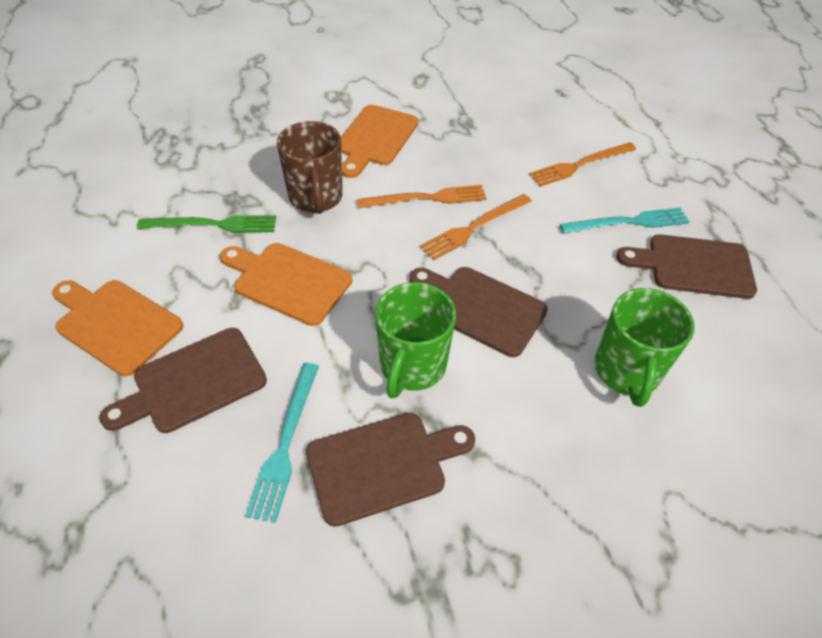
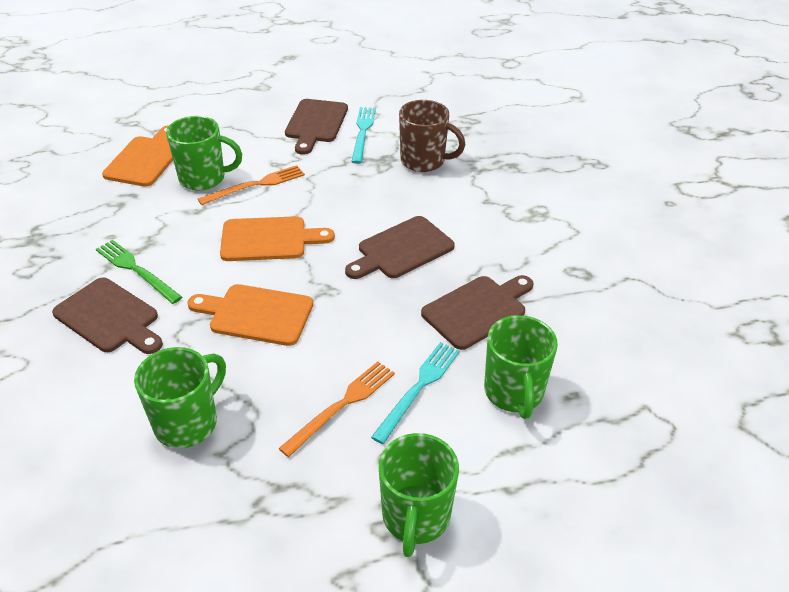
green mug: 2 -> 4
orange fork: 3 -> 2

